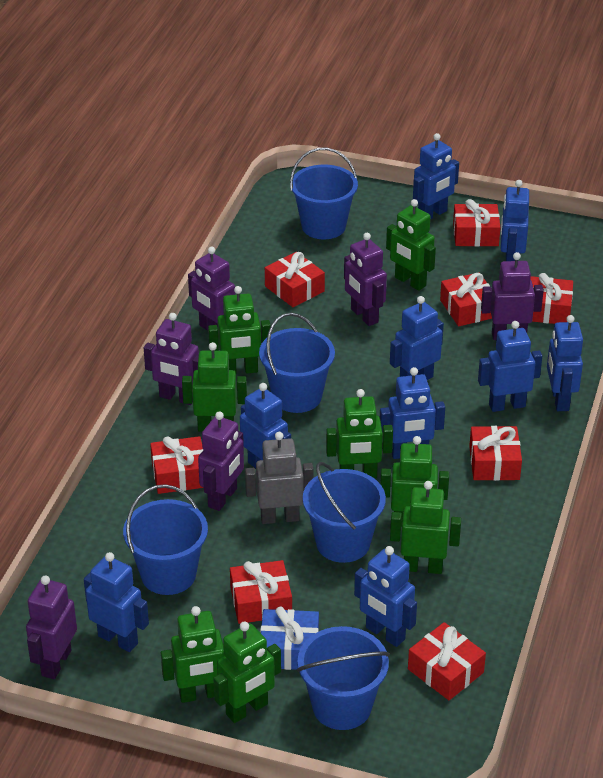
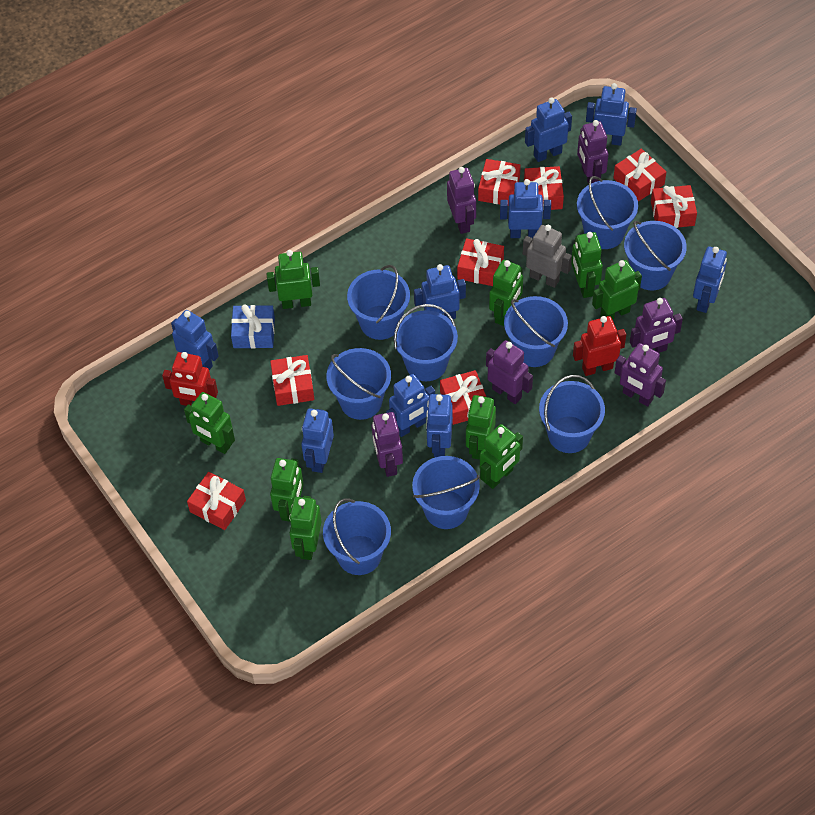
blue bucket: 5 -> 9
green robot: 8 -> 9
red robot: 0 -> 2

